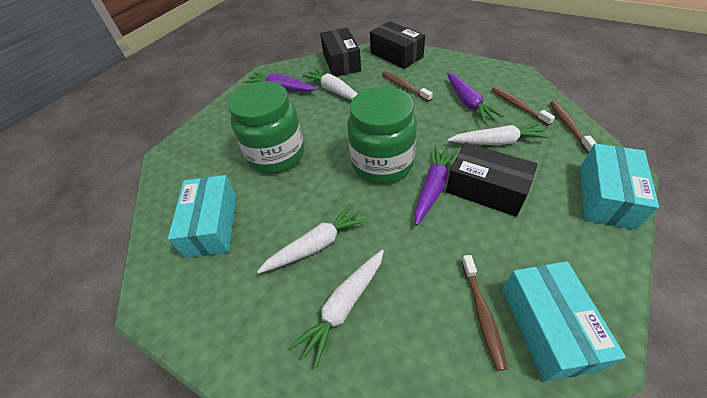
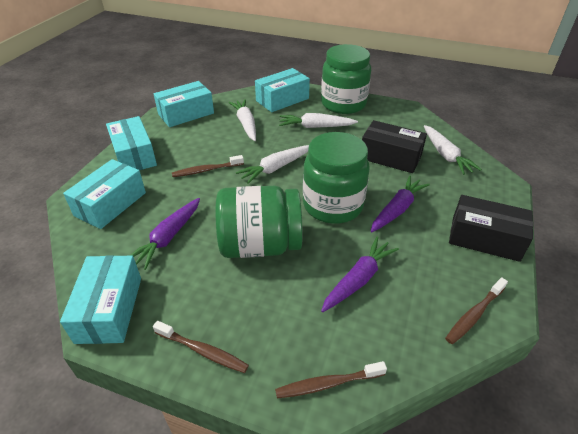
black box: 3 -> 2
green jar: 2 -> 3
turquoise box: 3 -> 5

